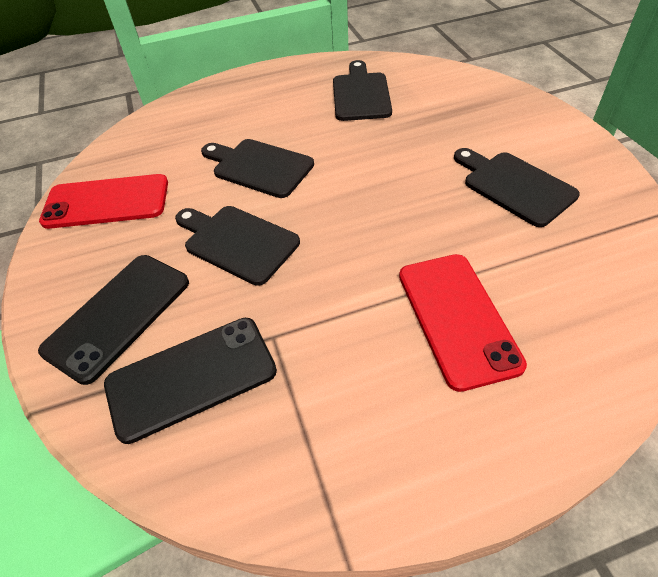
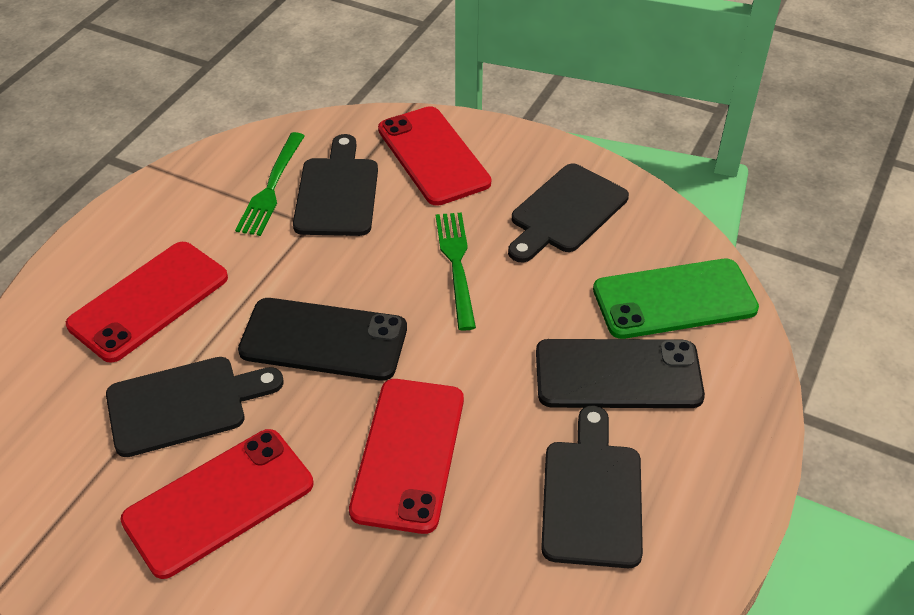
green fork: 0 -> 2
green phone: 0 -> 1
red phone: 2 -> 4

